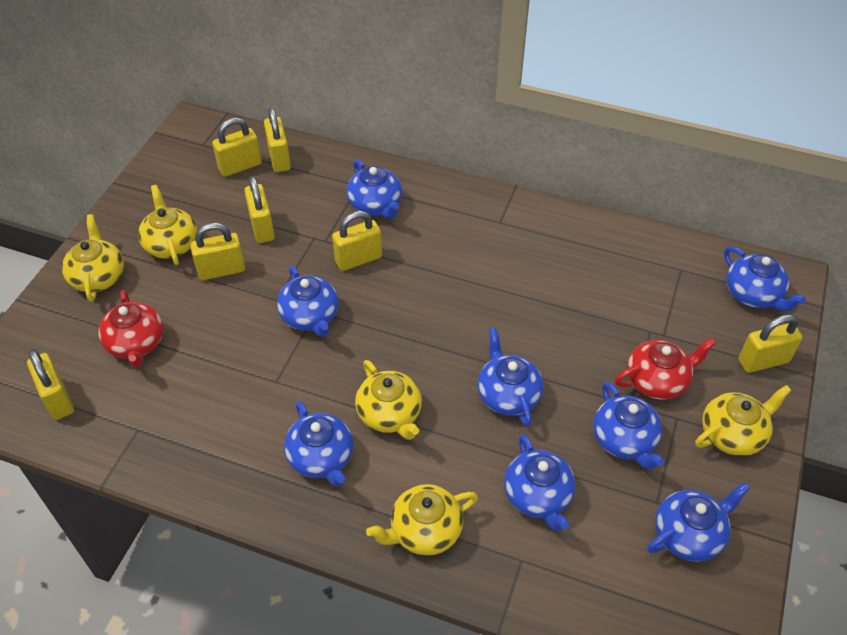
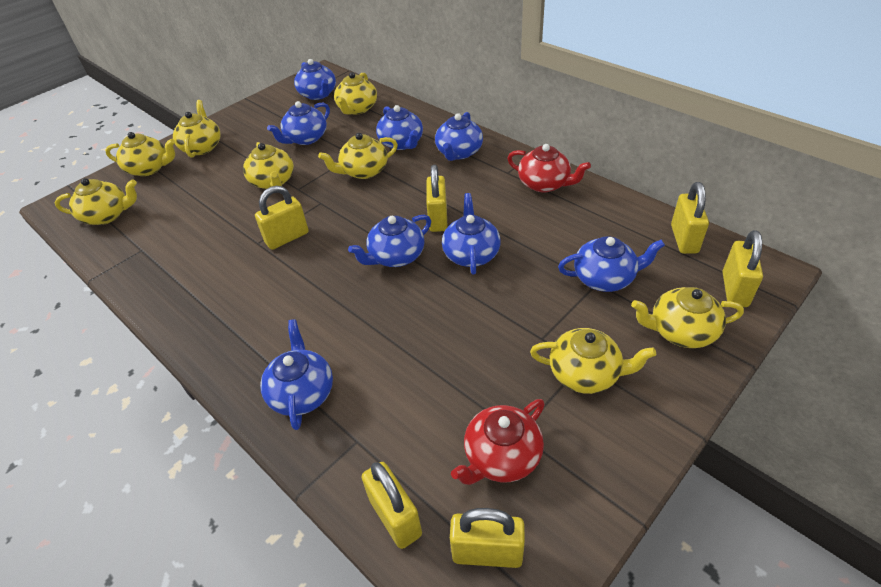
yellow padlock: 7 -> 6
yellow teapot: 5 -> 8

